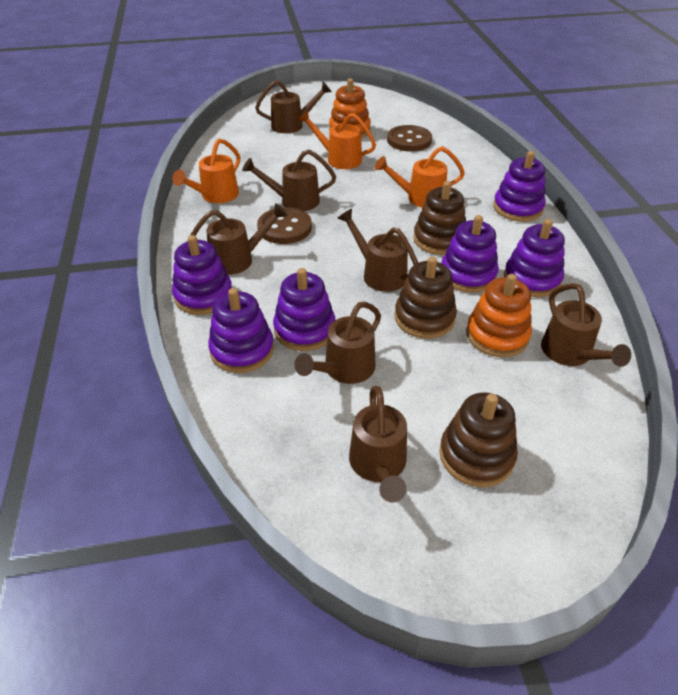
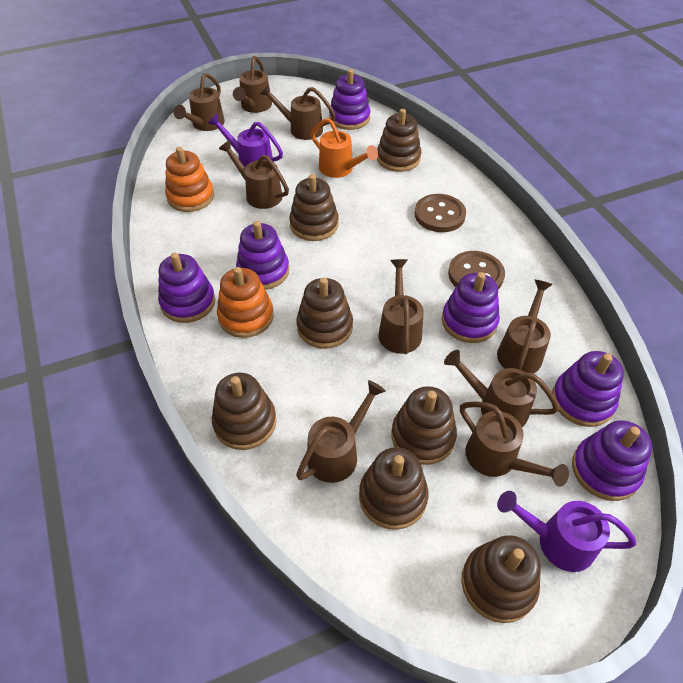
brown stacking toy: 3 -> 7
brown watering can: 7 -> 9
orange watering can: 3 -> 1
purple watering can: 0 -> 2

